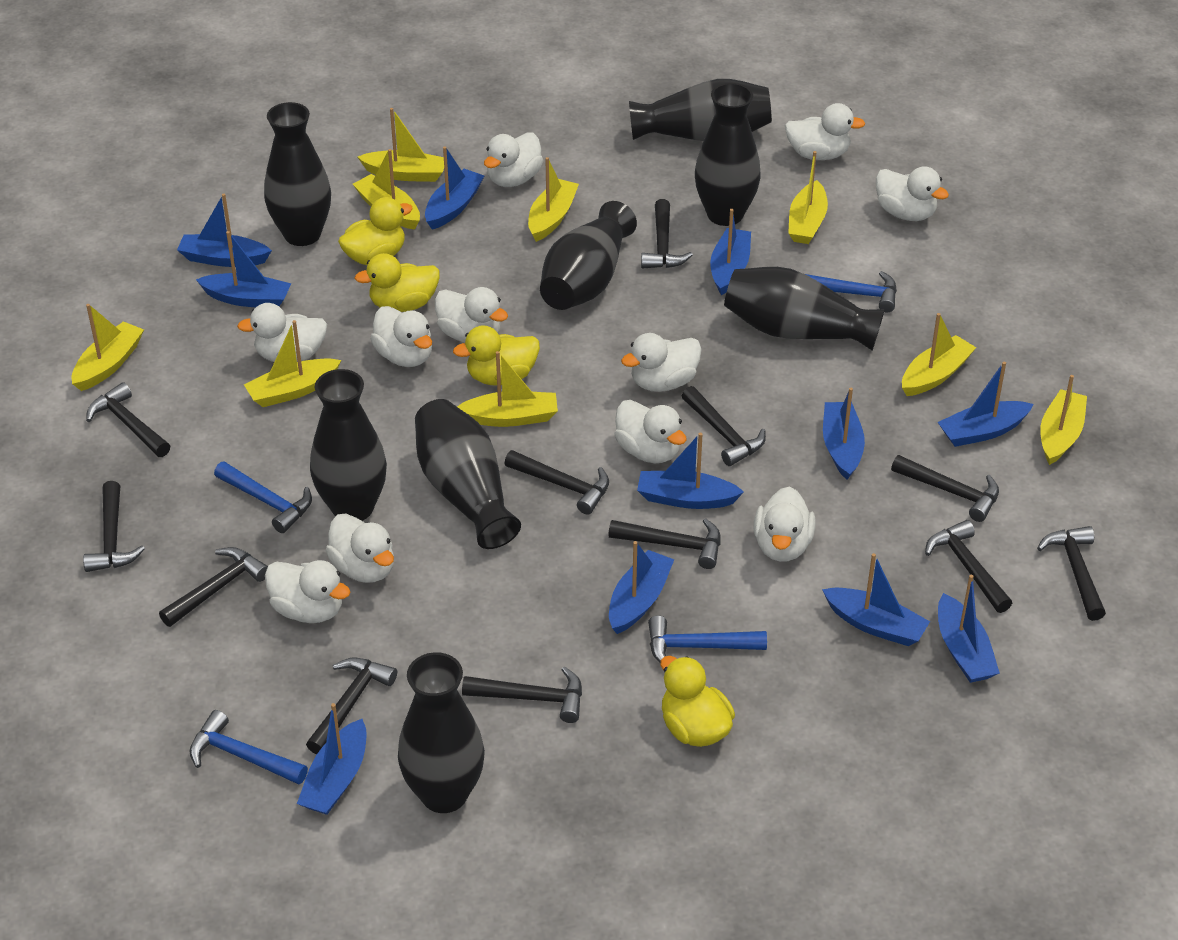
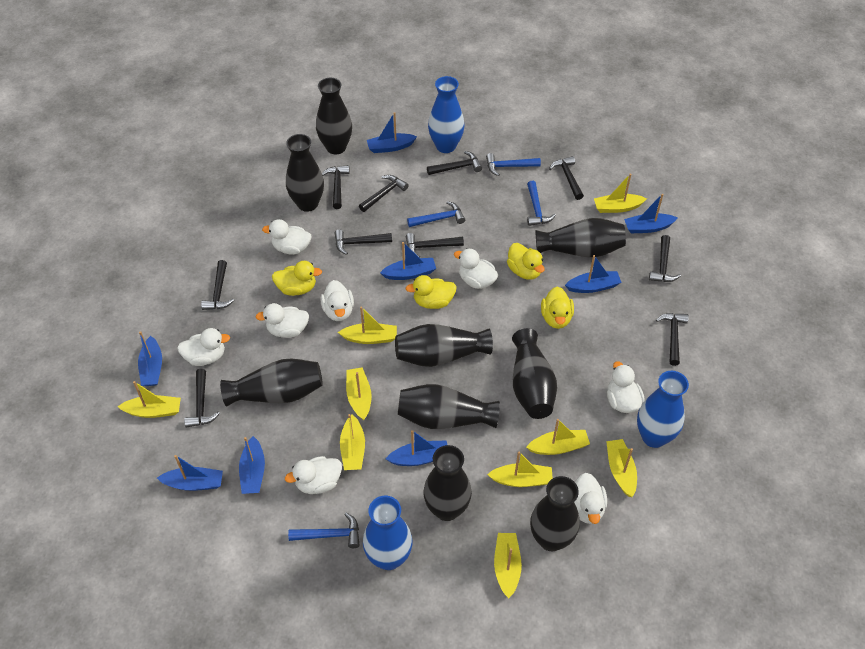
black hammer: 12 -> 10
black vase: 8 -> 9
blue boat: 11 -> 8
blue vase: 0 -> 3
white duck: 11 -> 8

